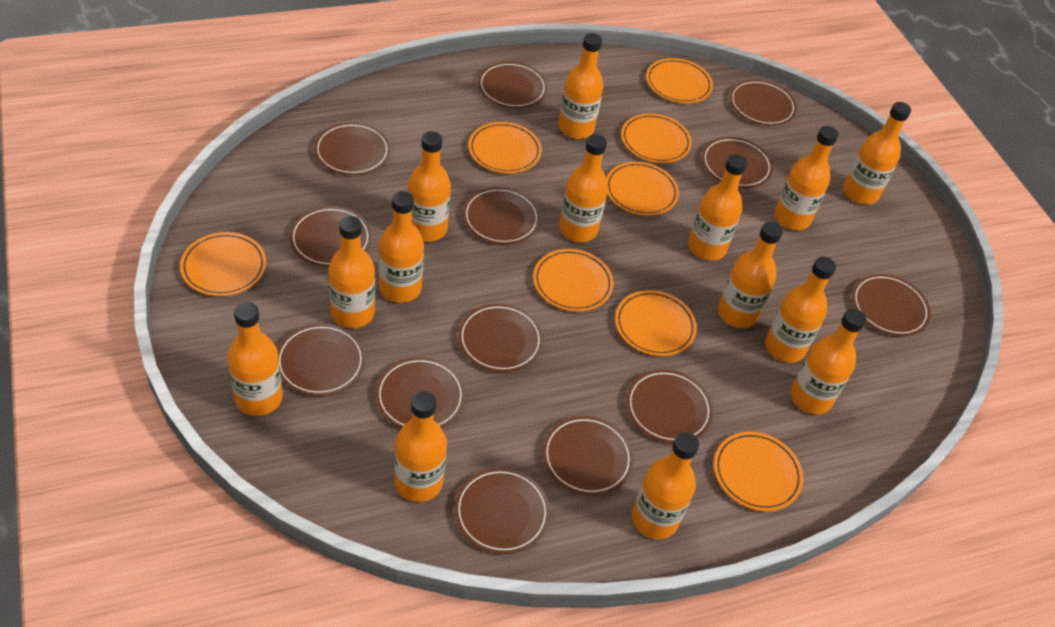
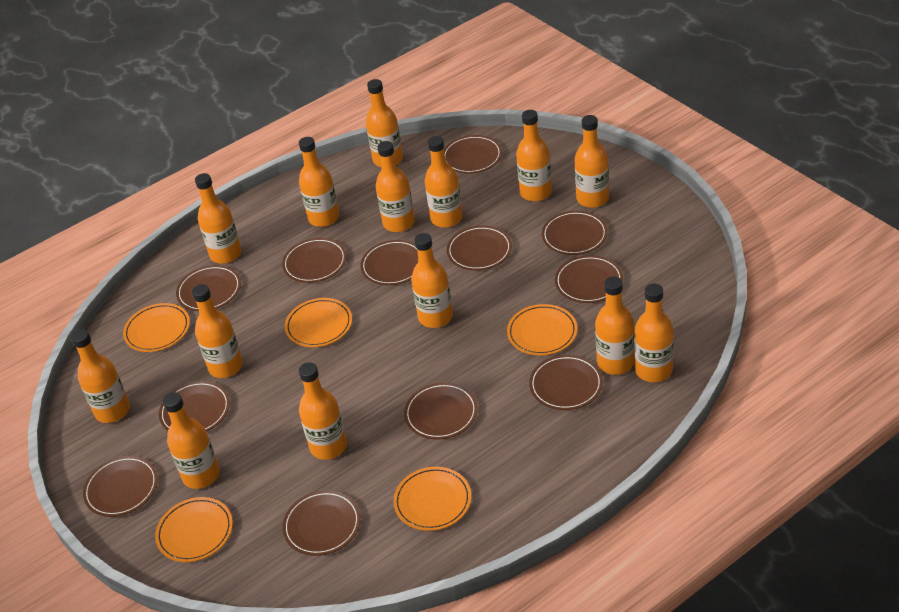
brown plate: 13 -> 12
orange plate: 8 -> 5

